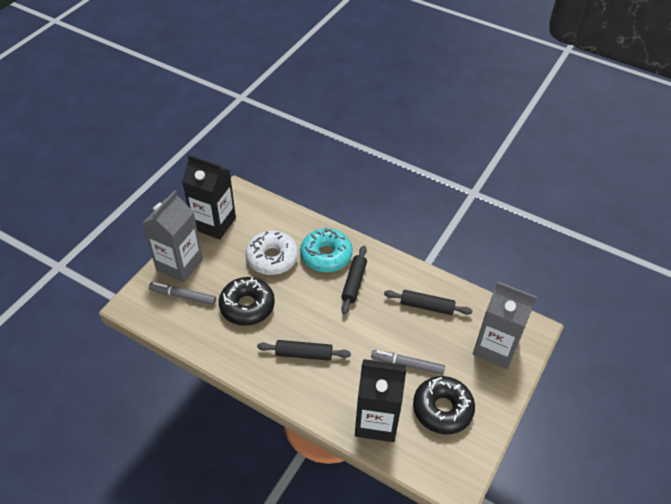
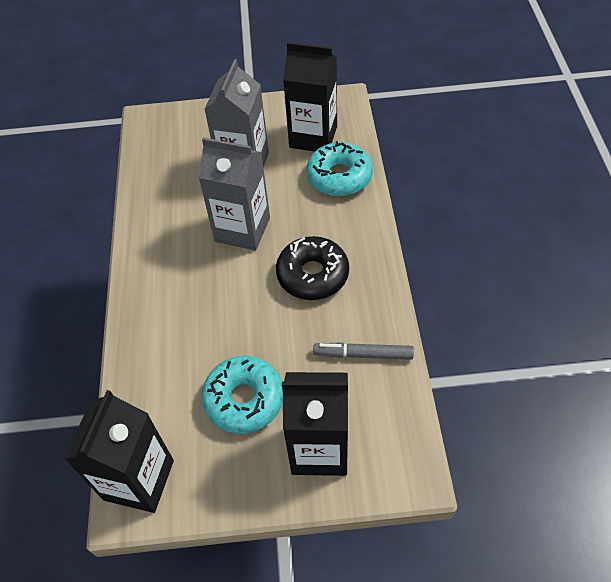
black carton: 2 -> 3
black donut: 2 -> 1
black rolling pin: 3 -> 0
grey marker: 2 -> 1
turquoise donut: 1 -> 2
white donut: 1 -> 0

